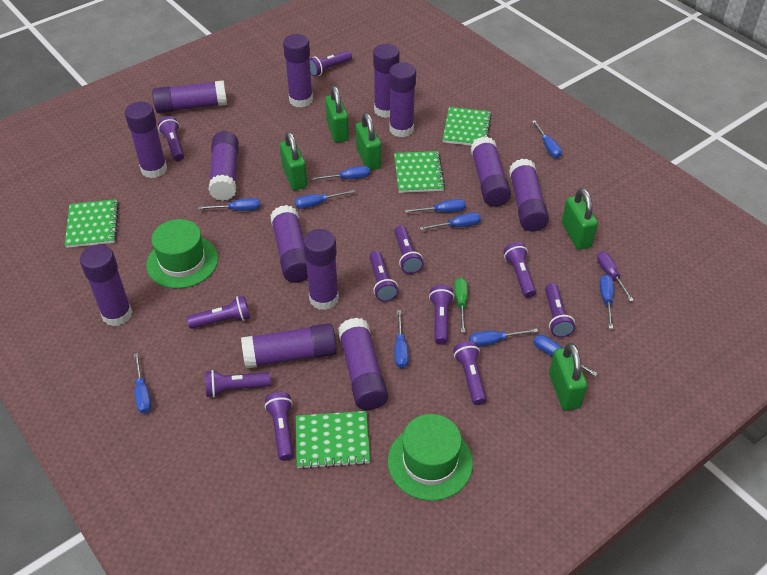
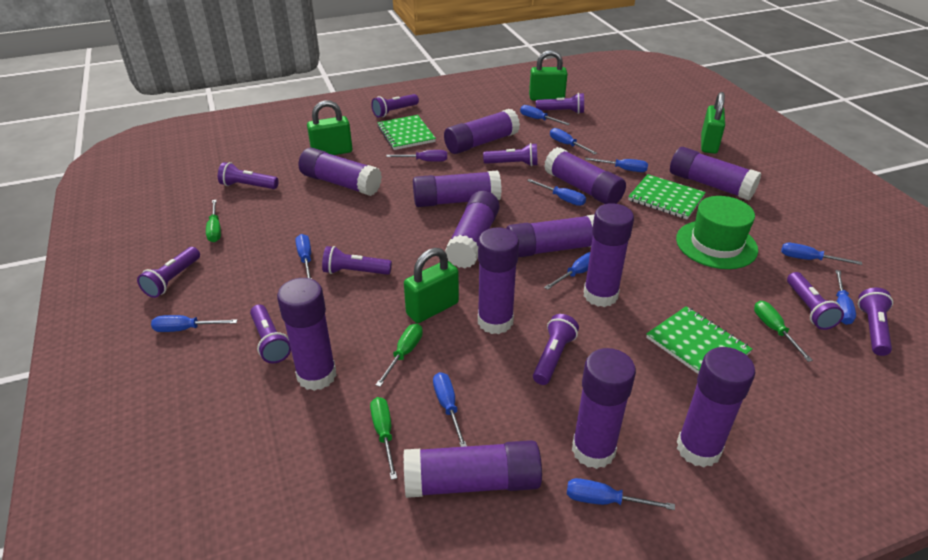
green hat: 2 -> 1
green notebook: 4 -> 3
green padlock: 5 -> 4
green screwdriver: 1 -> 4
purple flashlight: 11 -> 10

